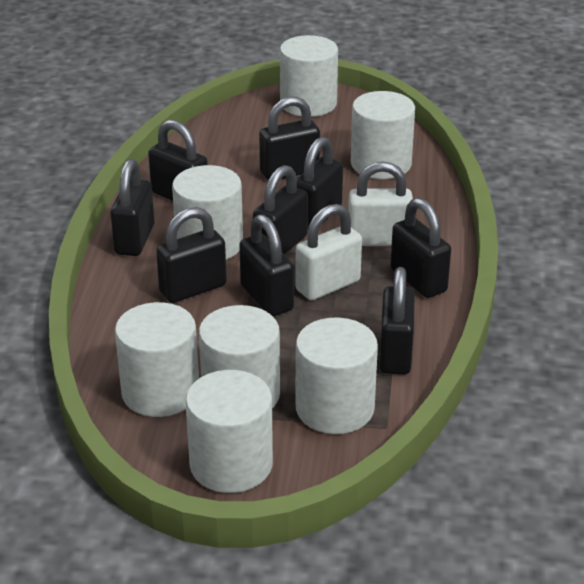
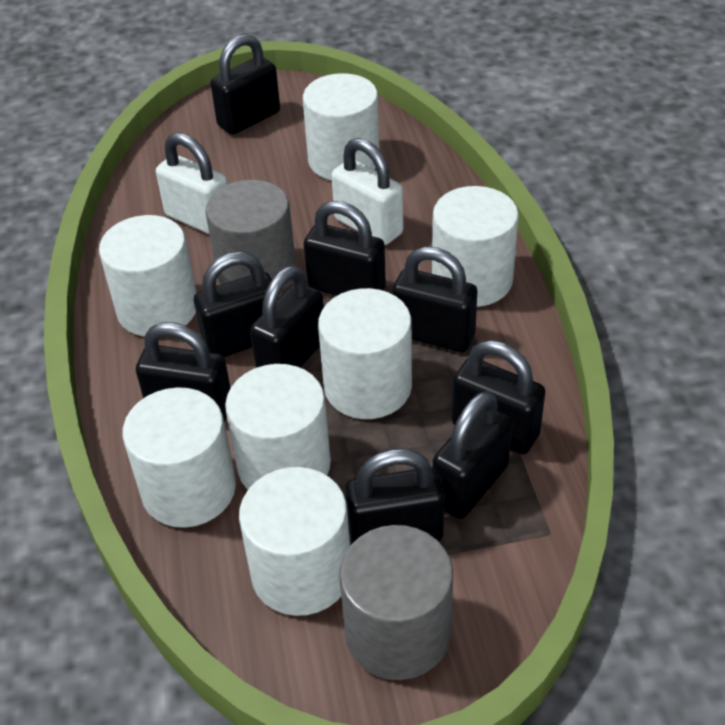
grey cylinder: 0 -> 2

